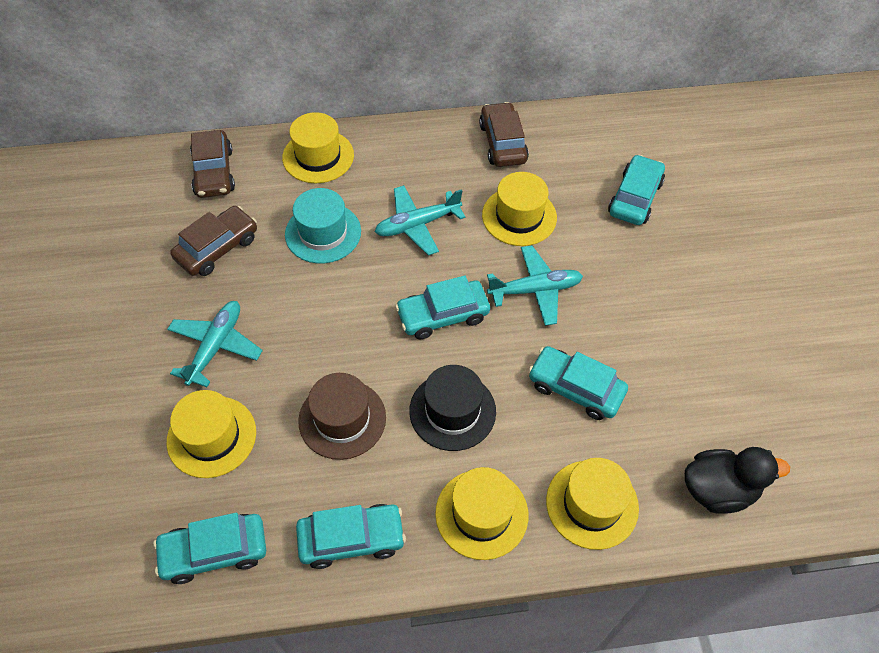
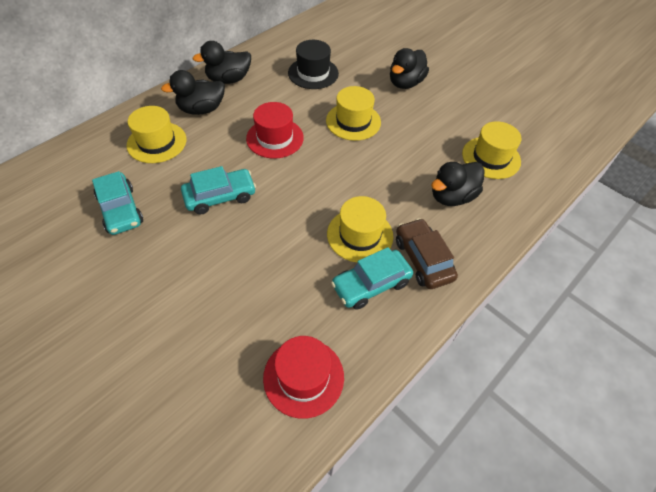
black duck: 1 -> 4
brown car: 3 -> 1
brown hat: 1 -> 0
red hat: 0 -> 2
turquoise car: 5 -> 3
turquoise hat: 1 -> 0
turquoise plane: 3 -> 0
yellow hat: 5 -> 4

